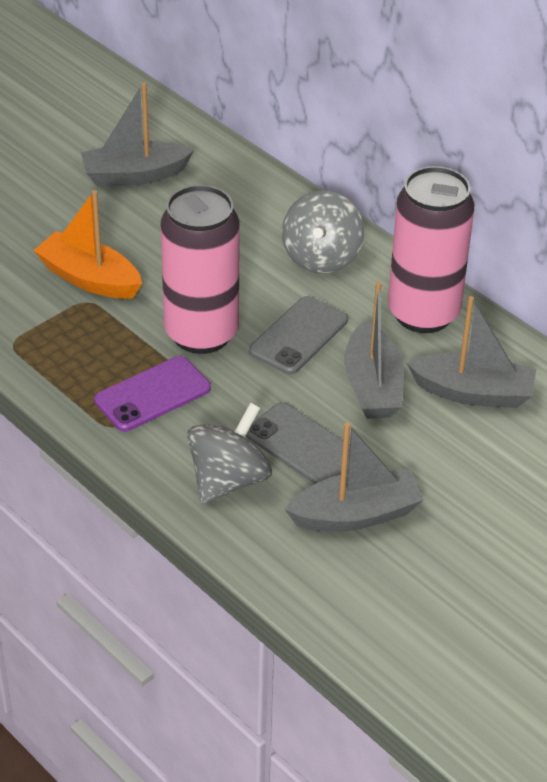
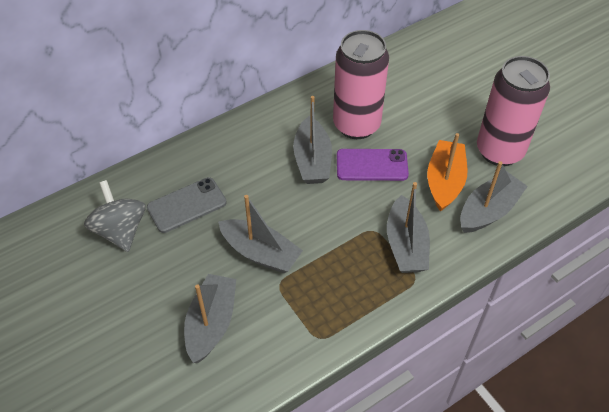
grey boat: 4 -> 5
grey phone: 2 -> 1
grey spinning top: 2 -> 1

